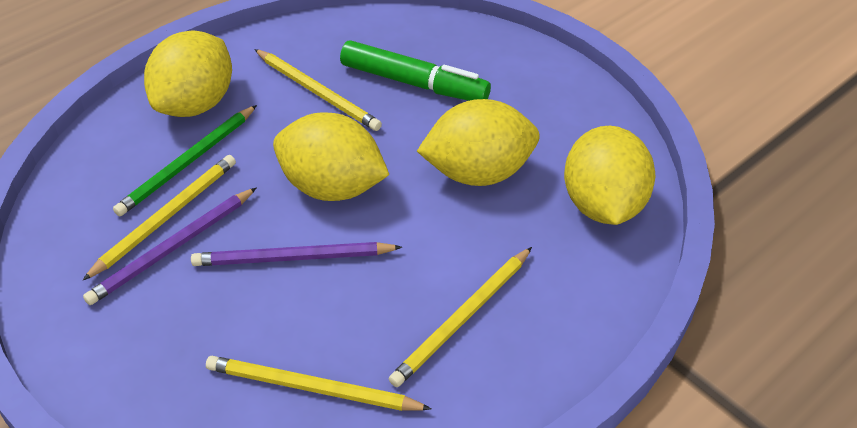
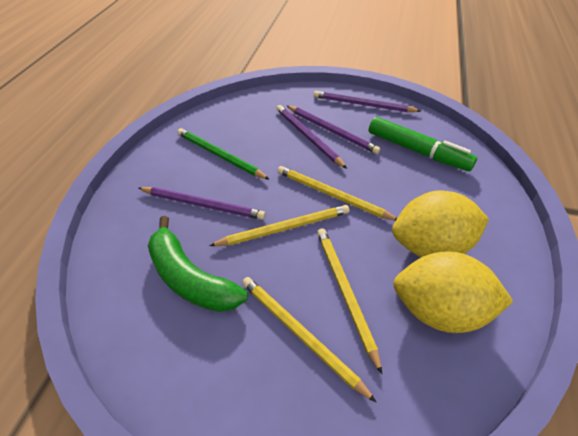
green banana: 0 -> 1
purple pencil: 2 -> 4
yellow lemon: 4 -> 2

